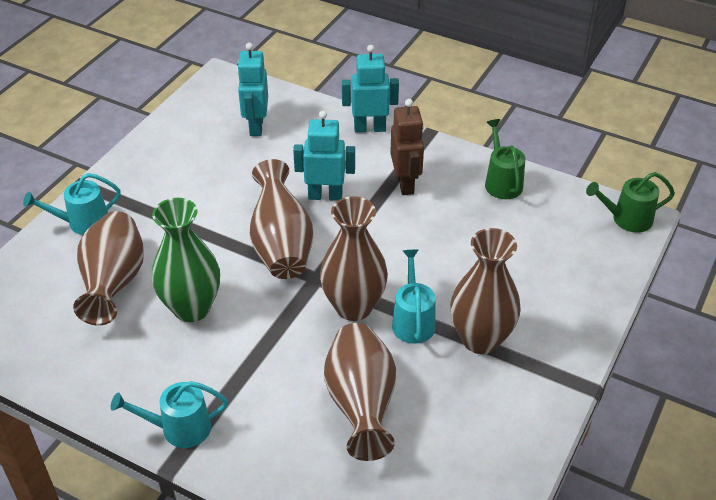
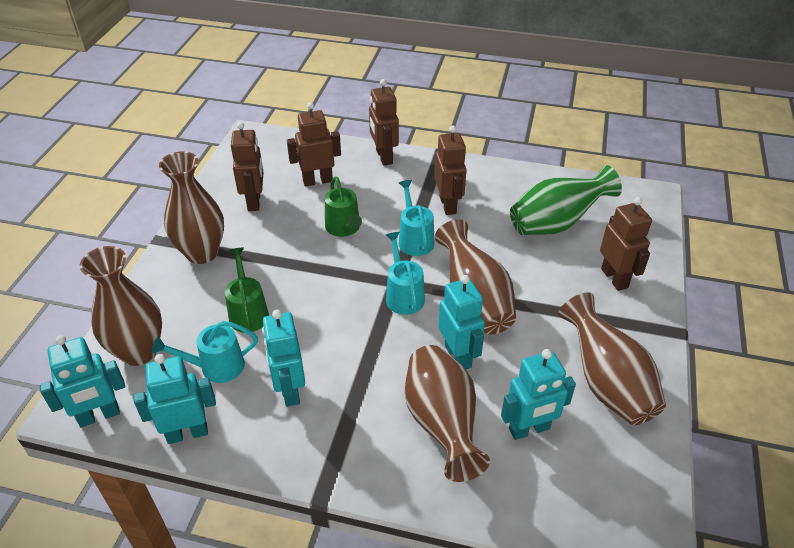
brown robot: 1 -> 5
turquoise robot: 3 -> 5

